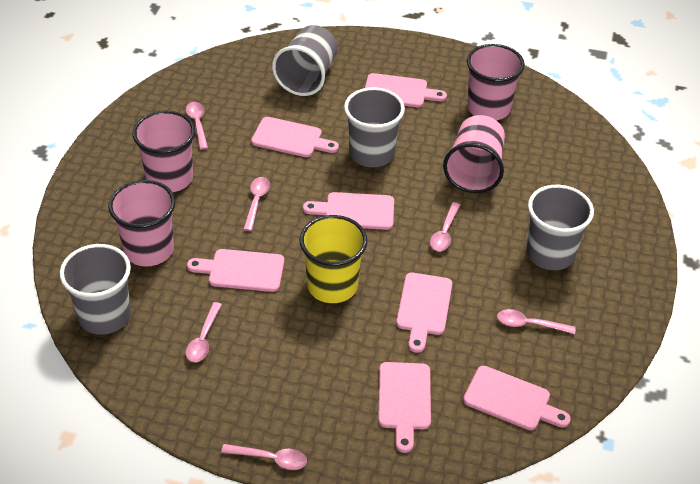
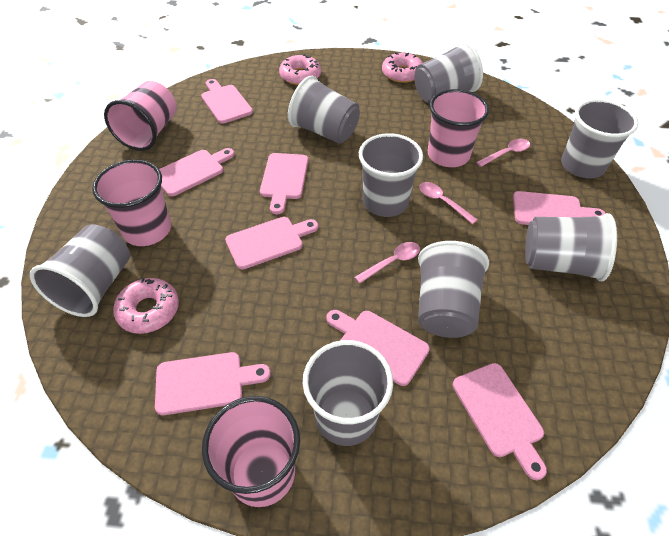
grey cup: 4 -> 8
pink cutting board: 7 -> 8
pink donut: 0 -> 3
pink spoon: 6 -> 3
yellow cup: 1 -> 0

